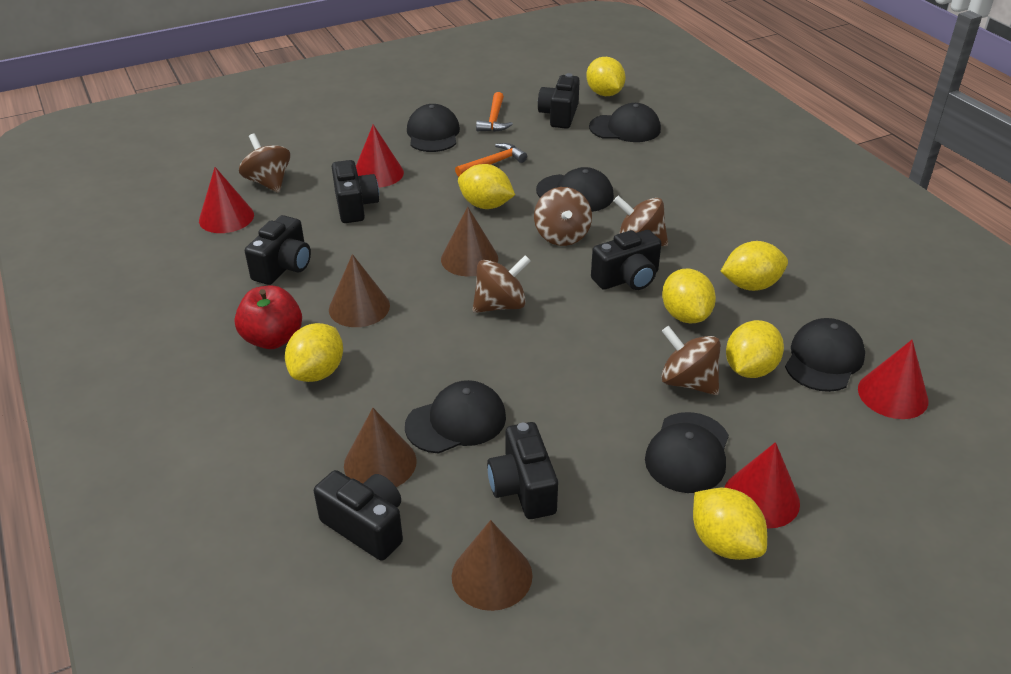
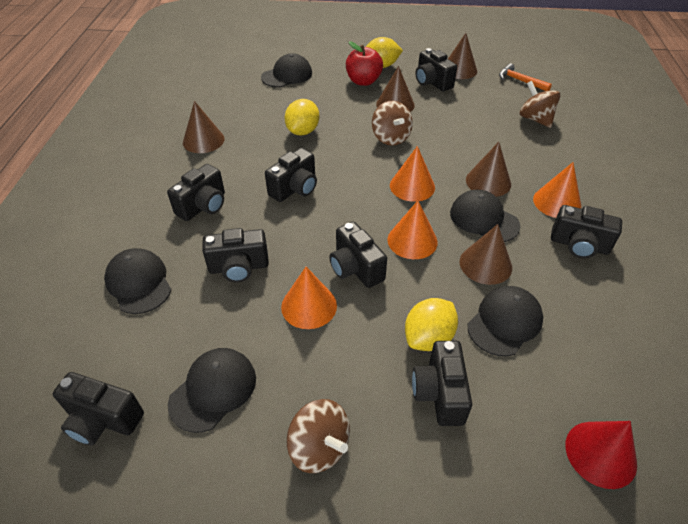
black camera: 6 -> 8
black cap: 6 -> 5
brown cone: 4 -> 5
brown spinning top: 5 -> 3
orange cone: 0 -> 4
orange hammer: 2 -> 1
red cone: 4 -> 1
yellow lemon: 7 -> 3

